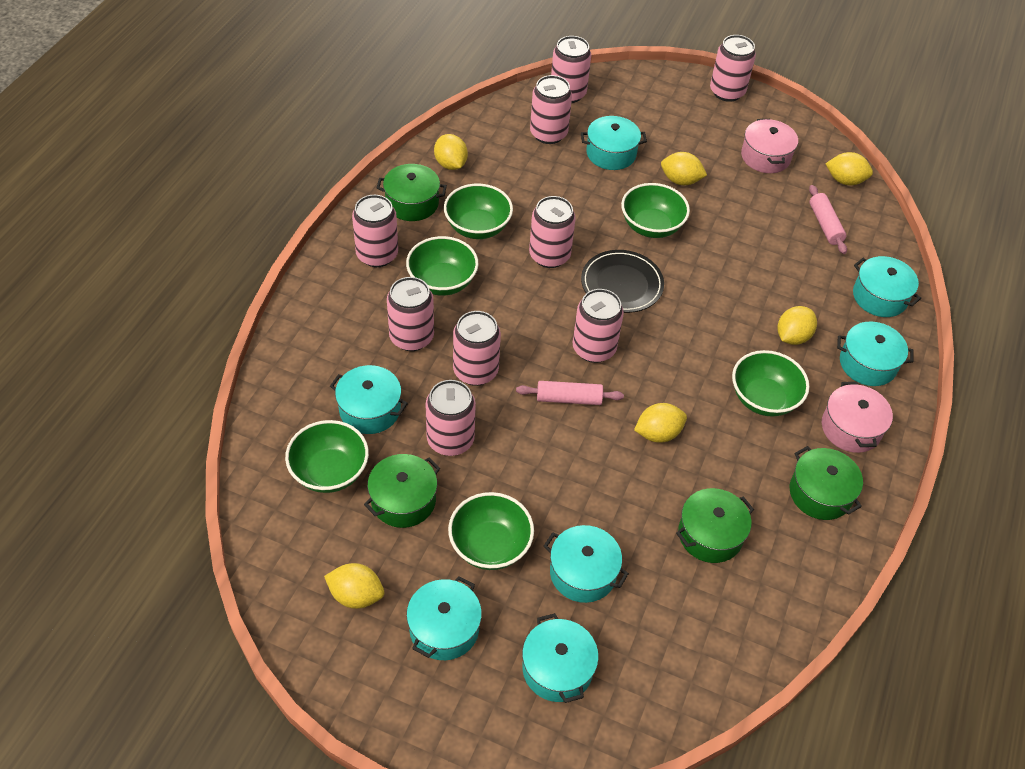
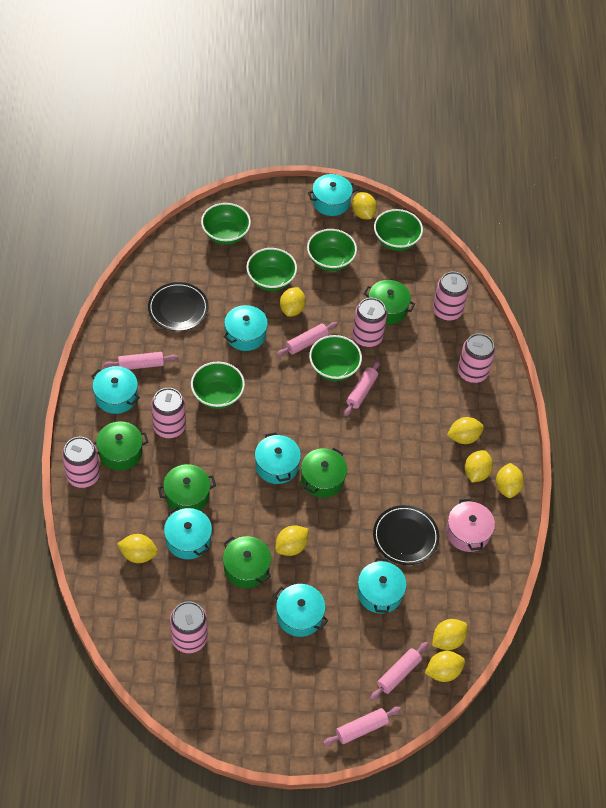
black plate: 1 -> 2
green pot: 4 -> 5
pink can: 9 -> 6
pink pot: 2 -> 1
pink rolling pin: 2 -> 5
yellow lemon: 6 -> 9

